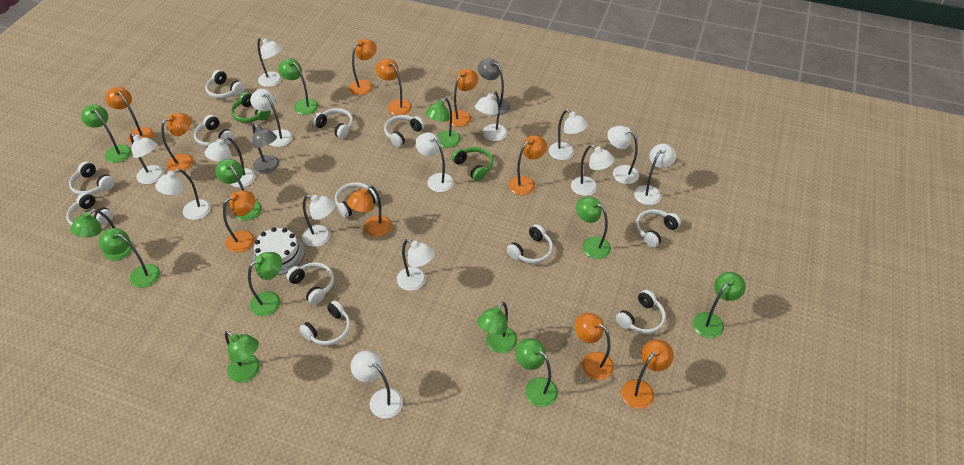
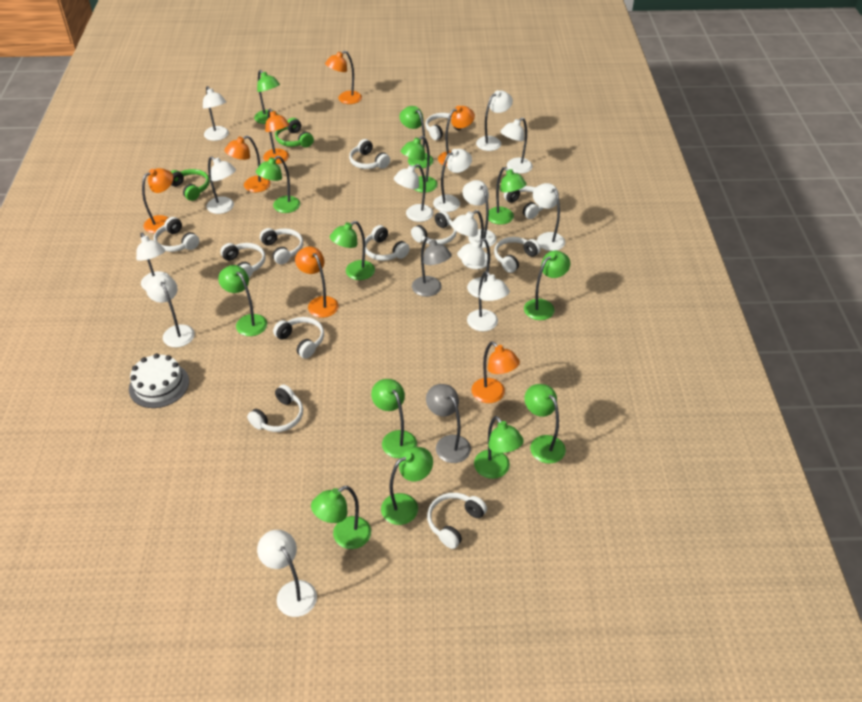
green lamp: 12 -> 13
orange lamp: 10 -> 7

